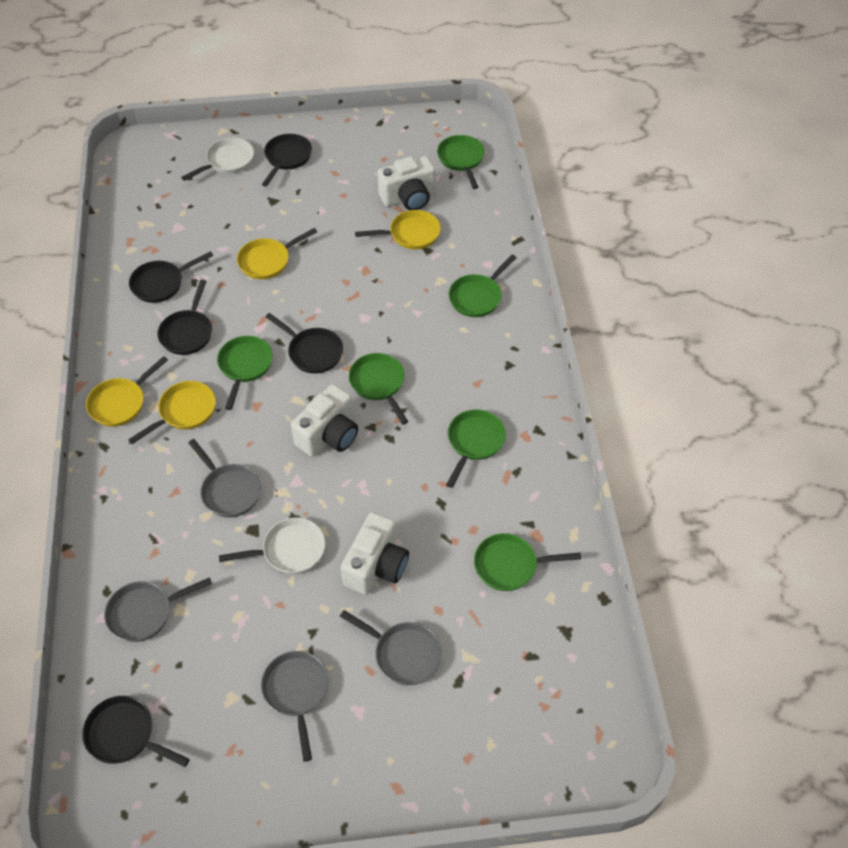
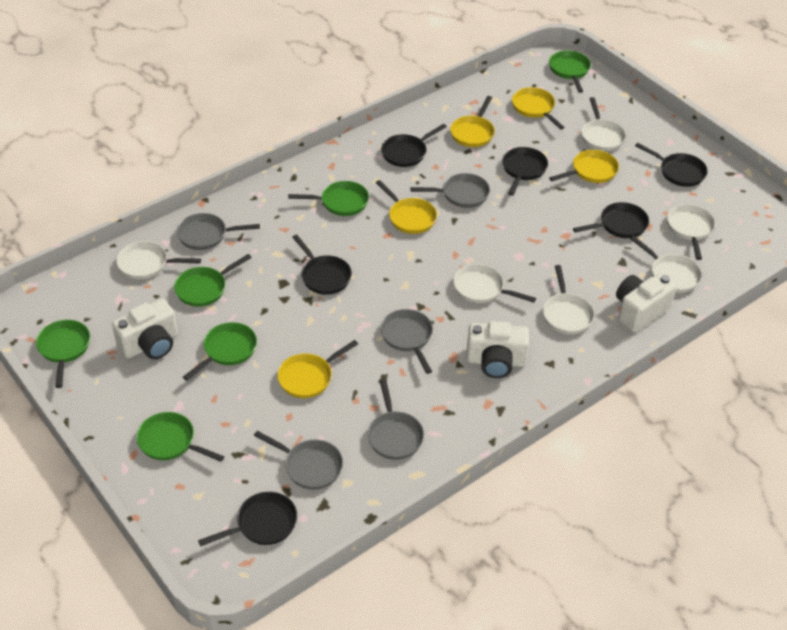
black pan: 5 -> 6
grey pan: 4 -> 5
white pan: 2 -> 6
yellow pan: 4 -> 5

